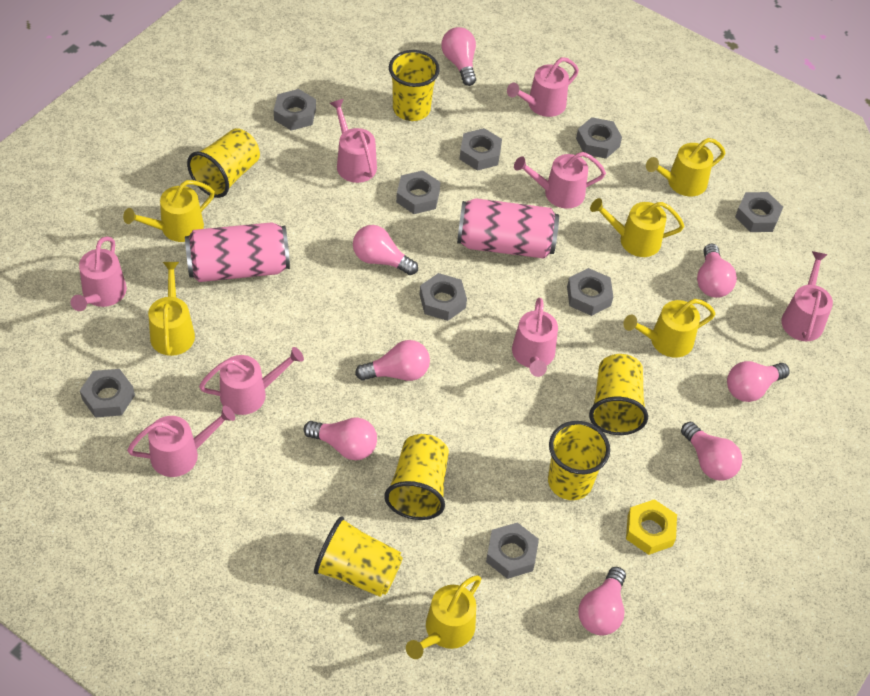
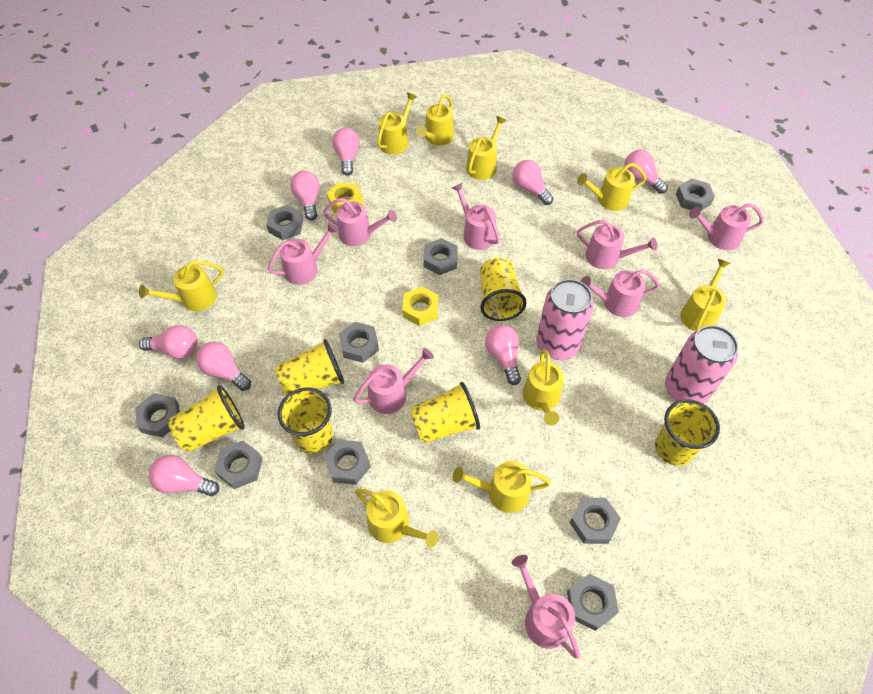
yellow nut: 1 -> 2
yellow watering can: 6 -> 9

